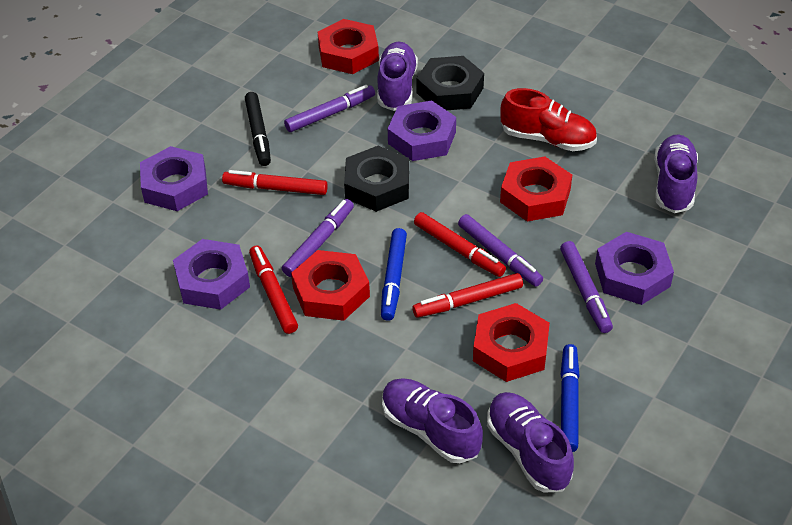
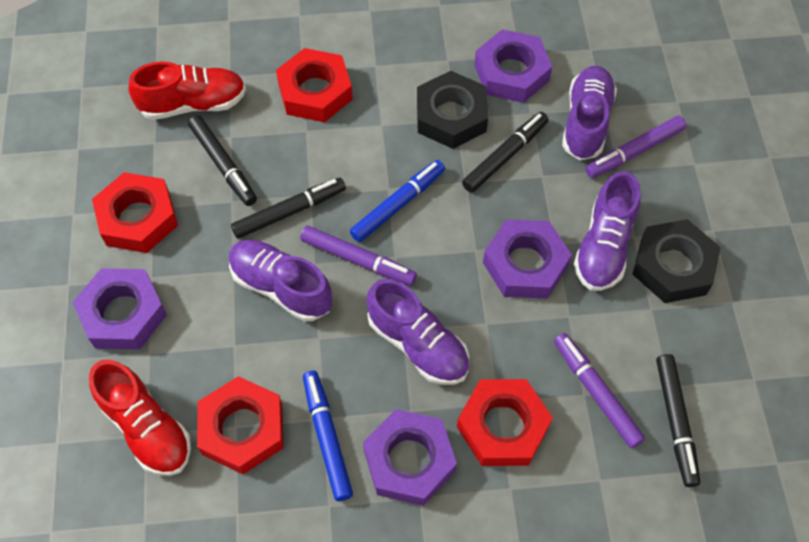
black marker: 1 -> 4
purple marker: 4 -> 3
red marker: 4 -> 0
red shoe: 1 -> 2

